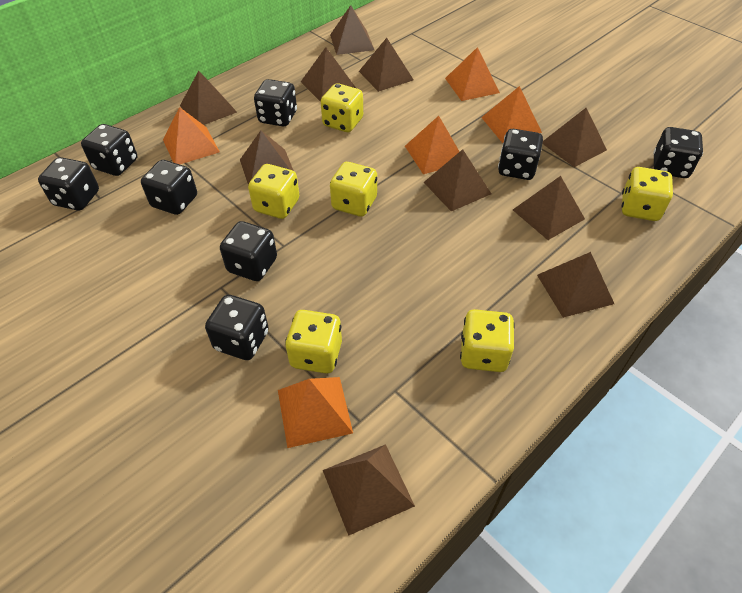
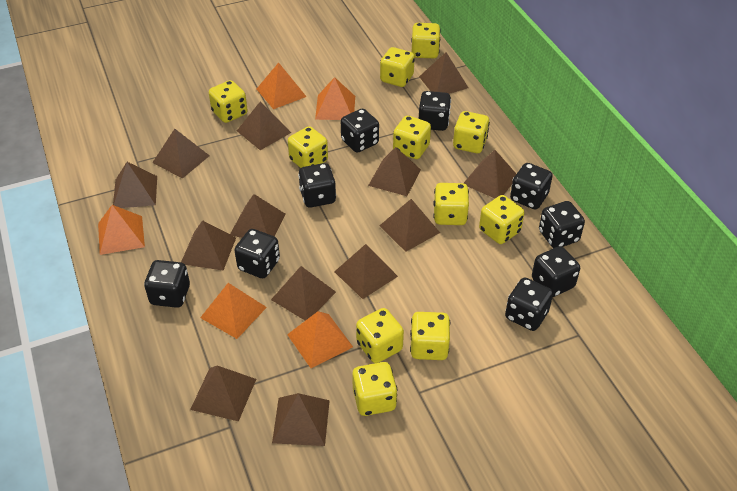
black dice: 8 -> 9
brown pyramid: 10 -> 13
yellow dice: 6 -> 11

